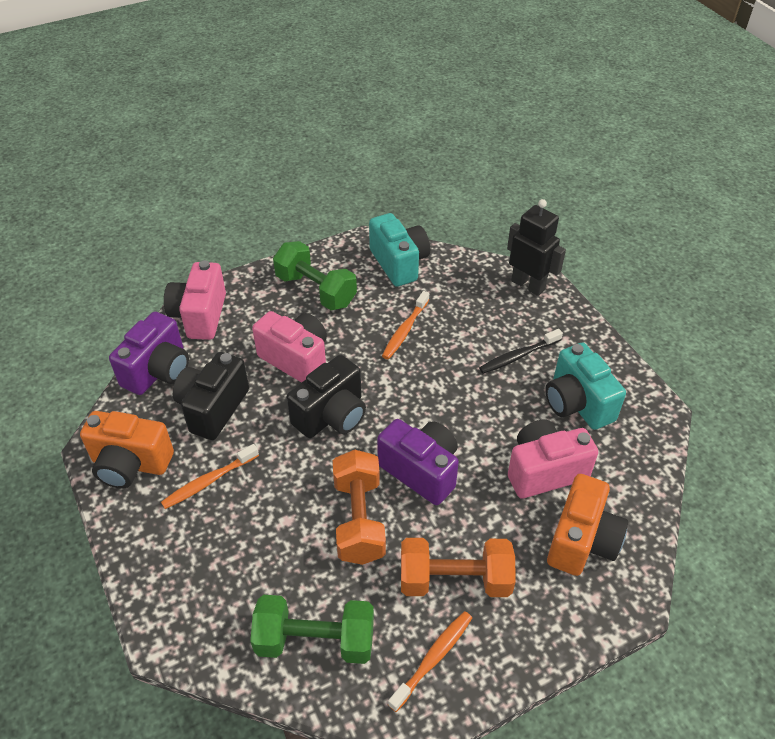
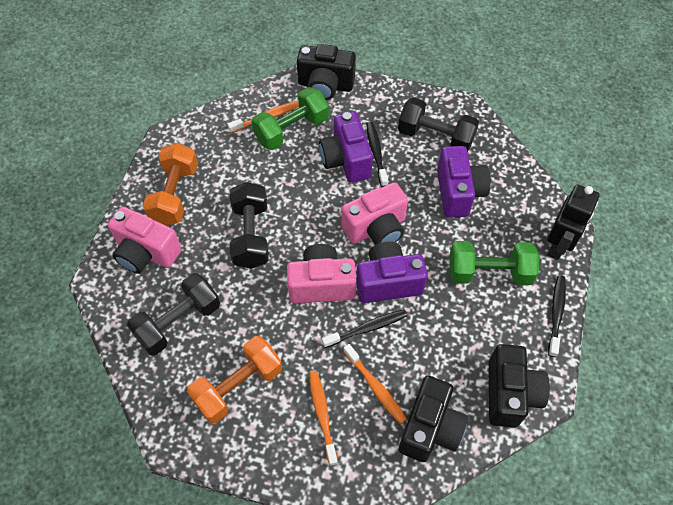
black camera: 2 -> 3
black dumbbell: 0 -> 3
black toothbrush: 1 -> 3
orange camera: 2 -> 0
purple camera: 2 -> 3
turquoise camera: 2 -> 0

